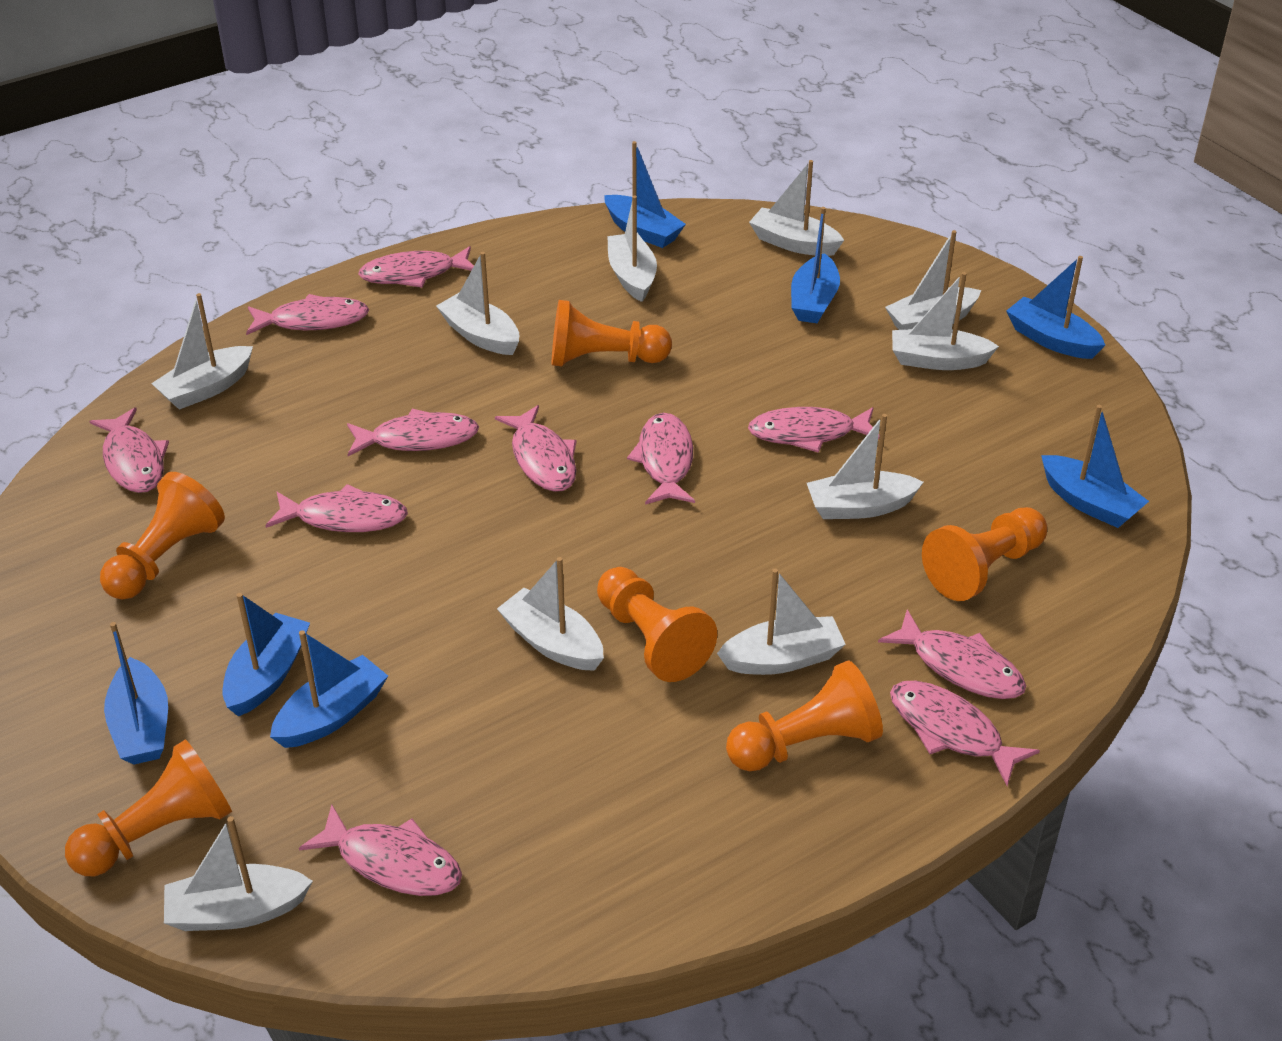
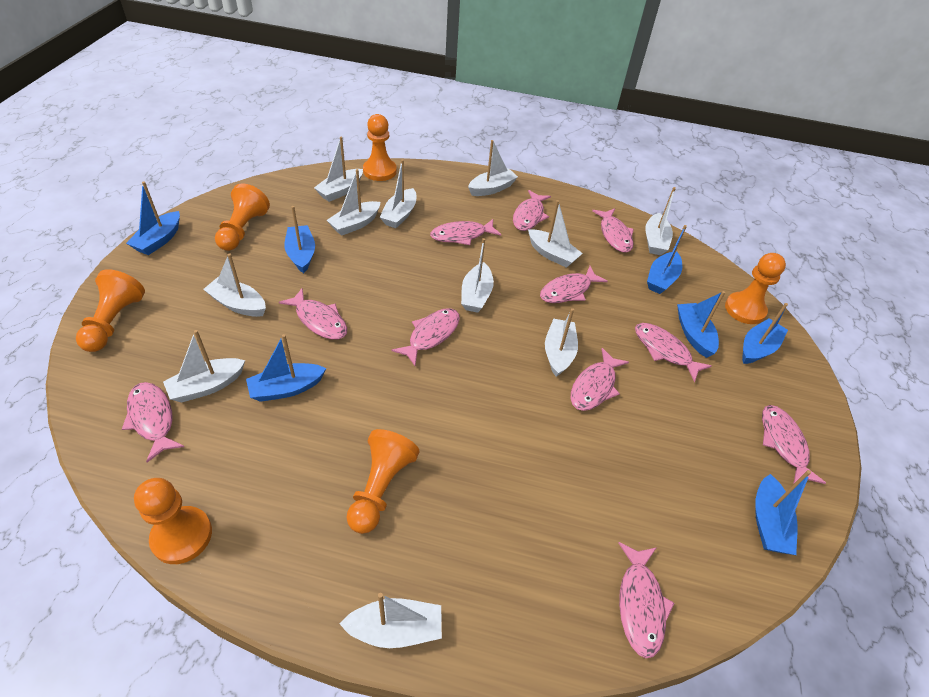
white boat: 10 -> 11

